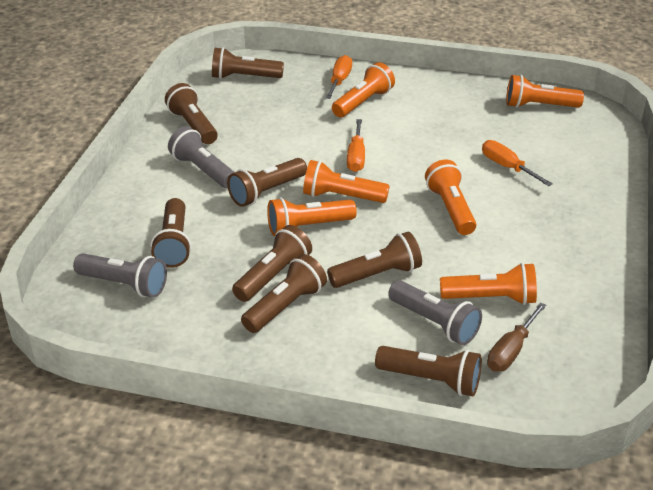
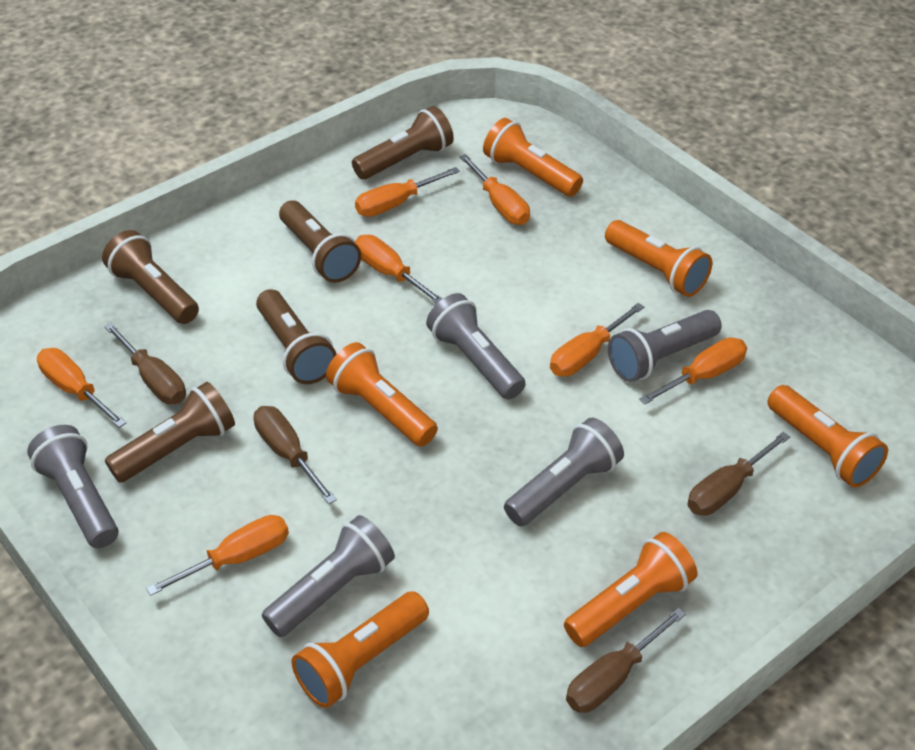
brown flashlight: 8 -> 5
brown screwdriver: 1 -> 4
grey flashlight: 3 -> 5
orange screwdriver: 3 -> 7

